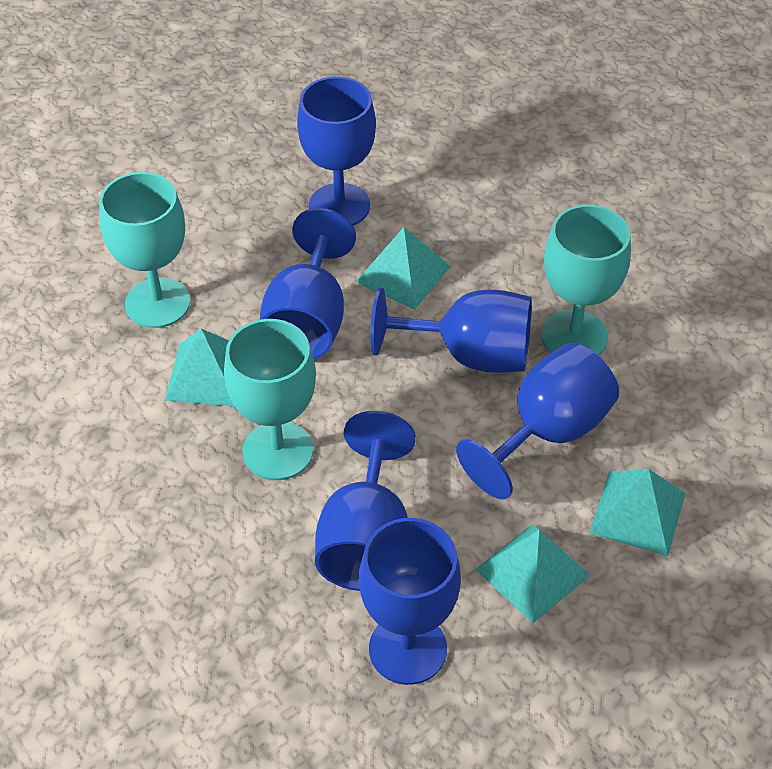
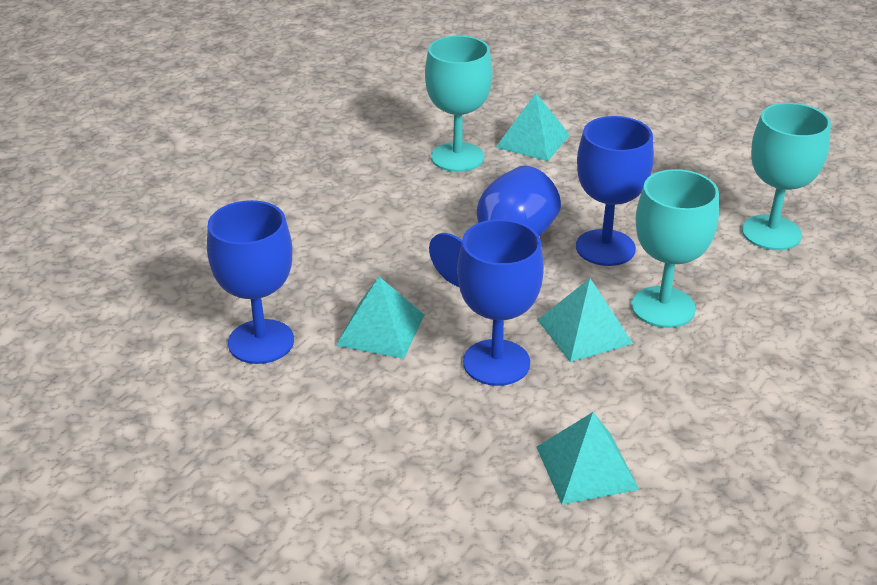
blue goblet: 6 -> 4

